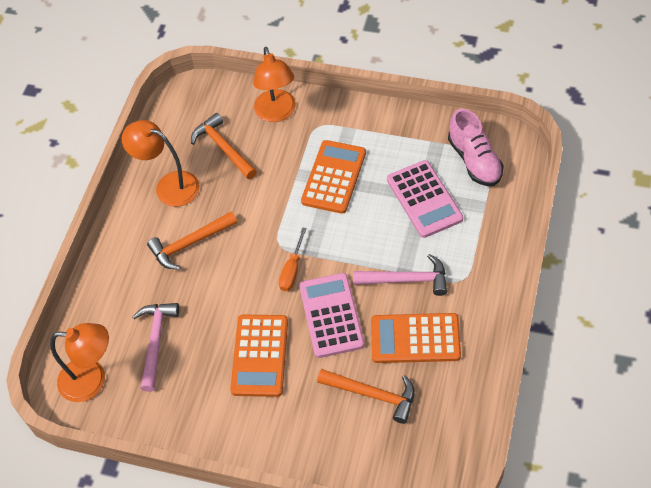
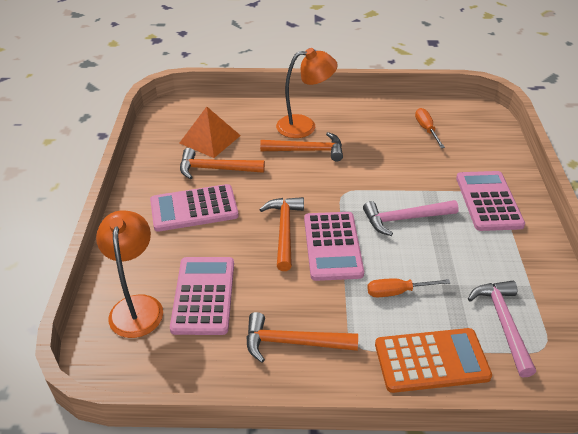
orange calculator: 3 -> 1
orange hammer: 3 -> 4
orange lamp: 3 -> 2
orange pyramid: 0 -> 1
orange screwdriver: 1 -> 2
pink calculator: 2 -> 4
pink shoe: 1 -> 0

